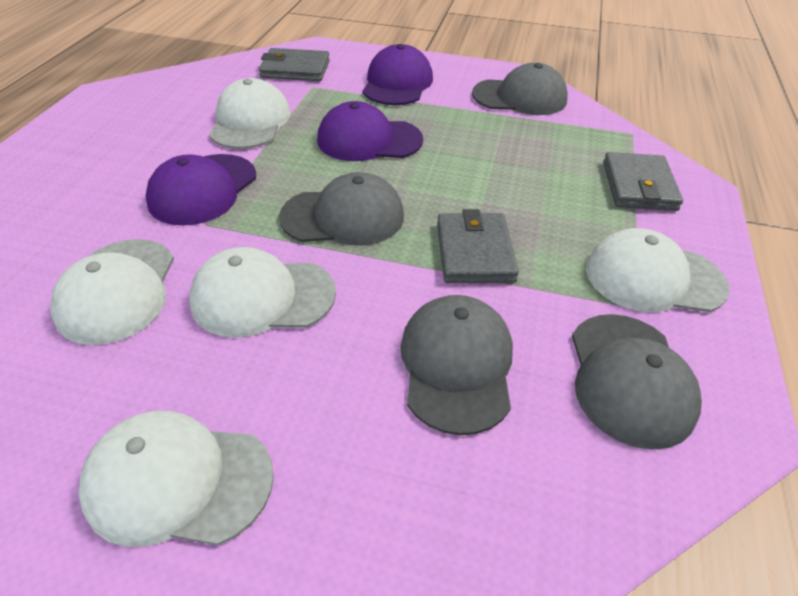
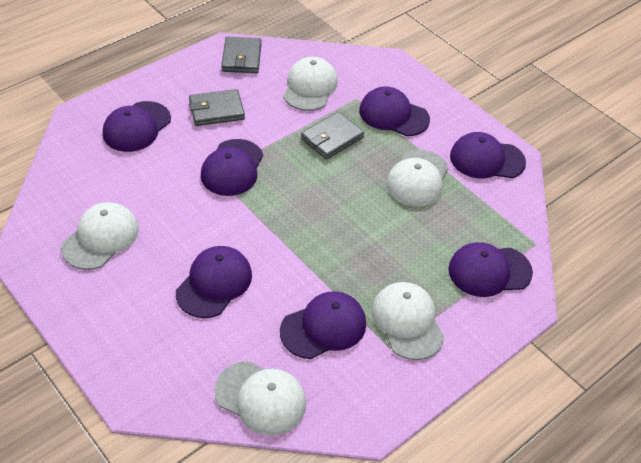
grey cap: 4 -> 0
purple cap: 3 -> 7

